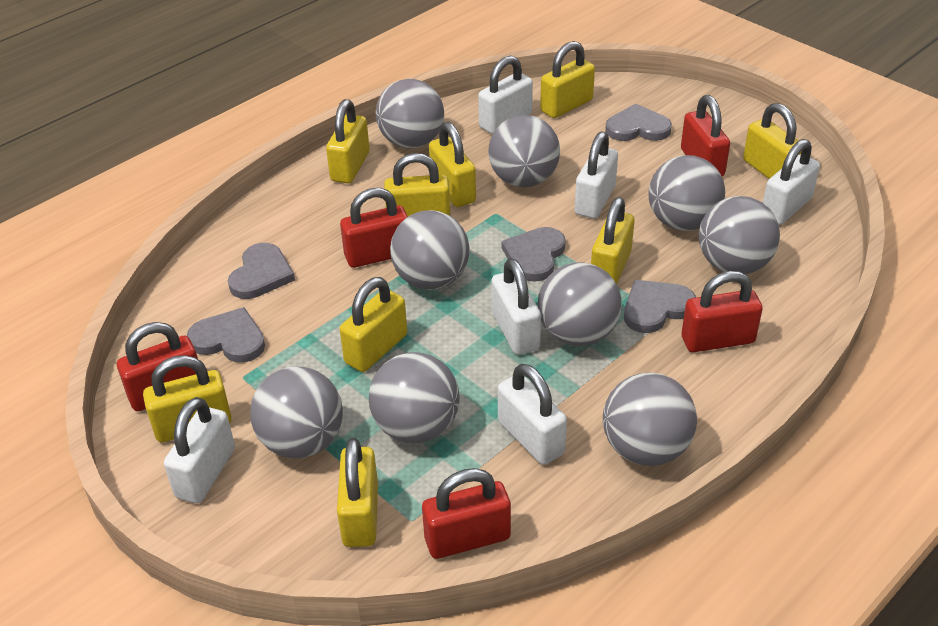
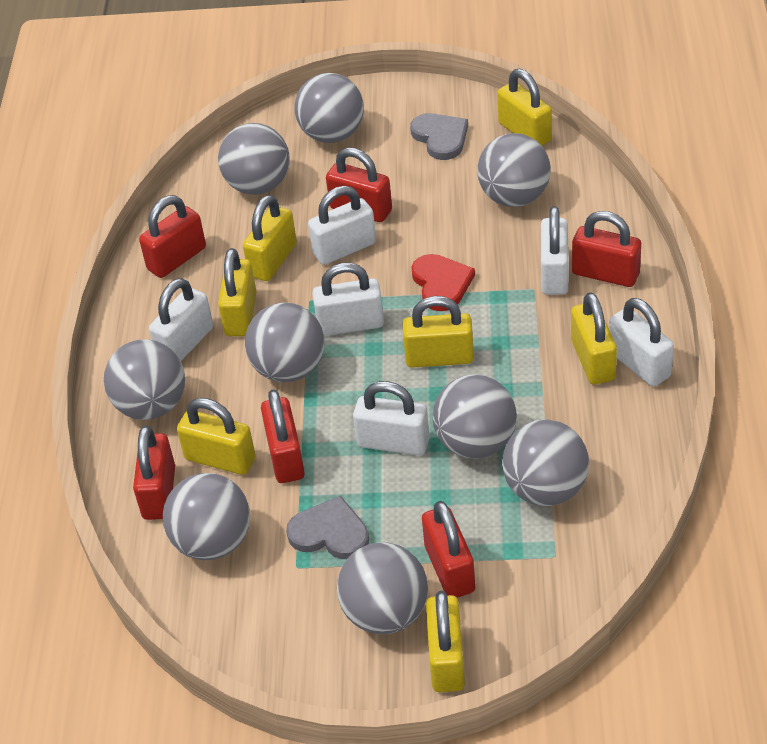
grey heart: 5 -> 2
red heart: 0 -> 1
red padlock: 5 -> 6
yellow padlock: 9 -> 7

